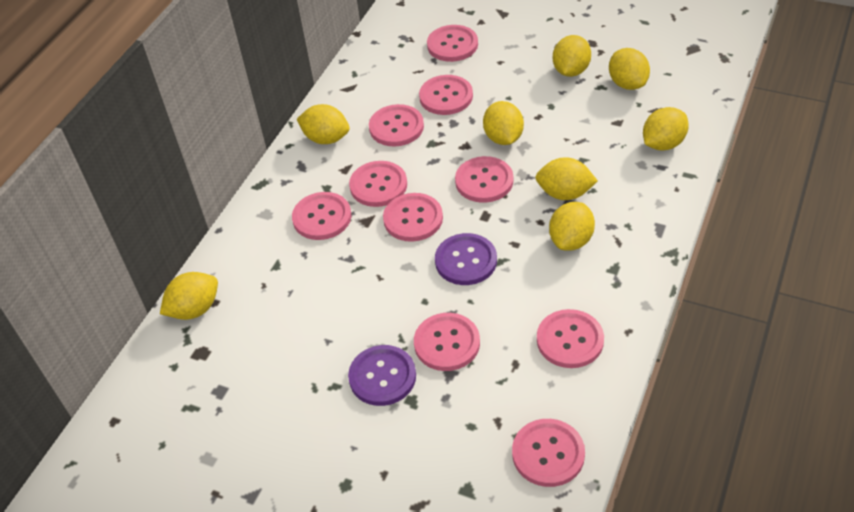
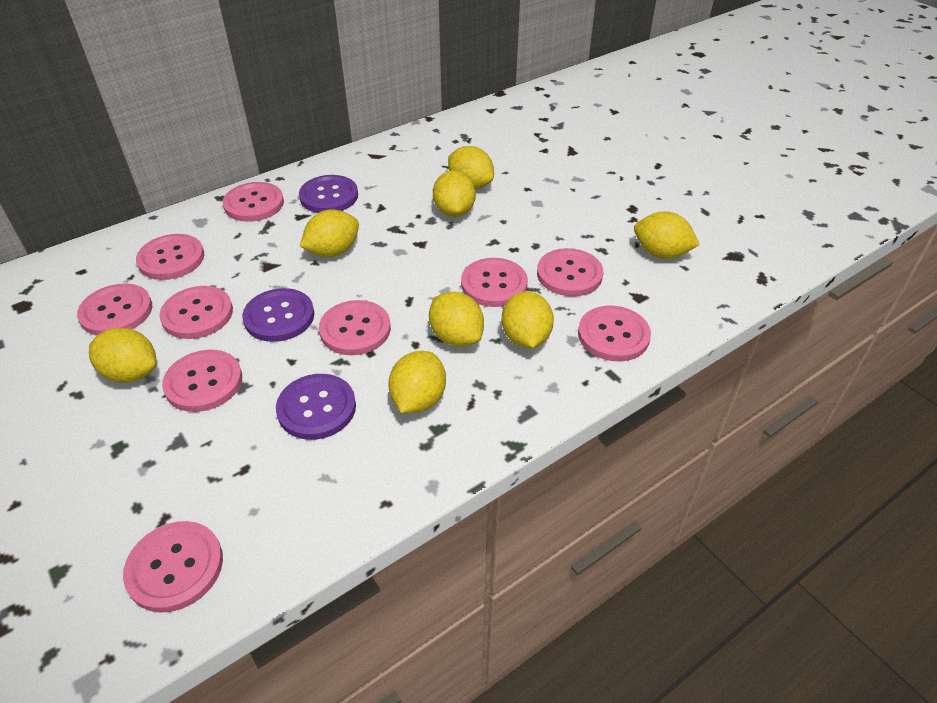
purple button: 2 -> 3

